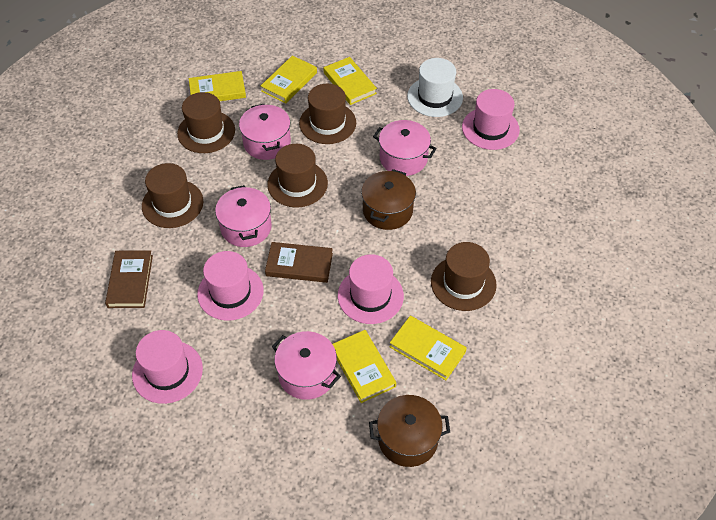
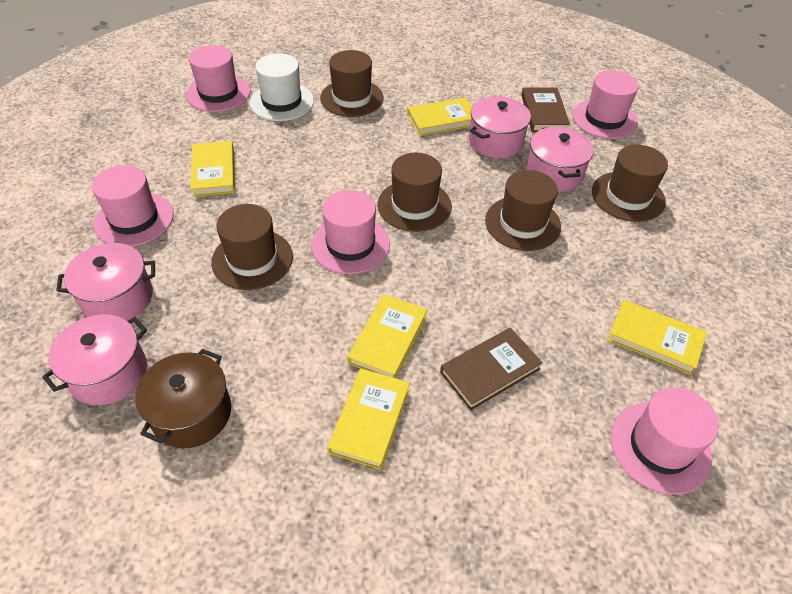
brown pot: 2 -> 1
pink hat: 4 -> 5

